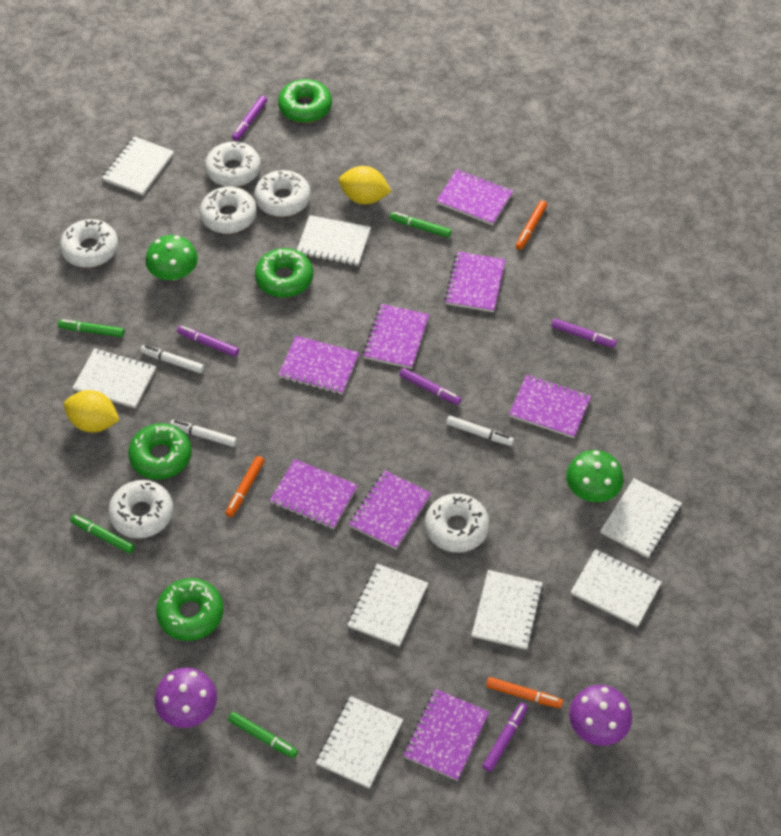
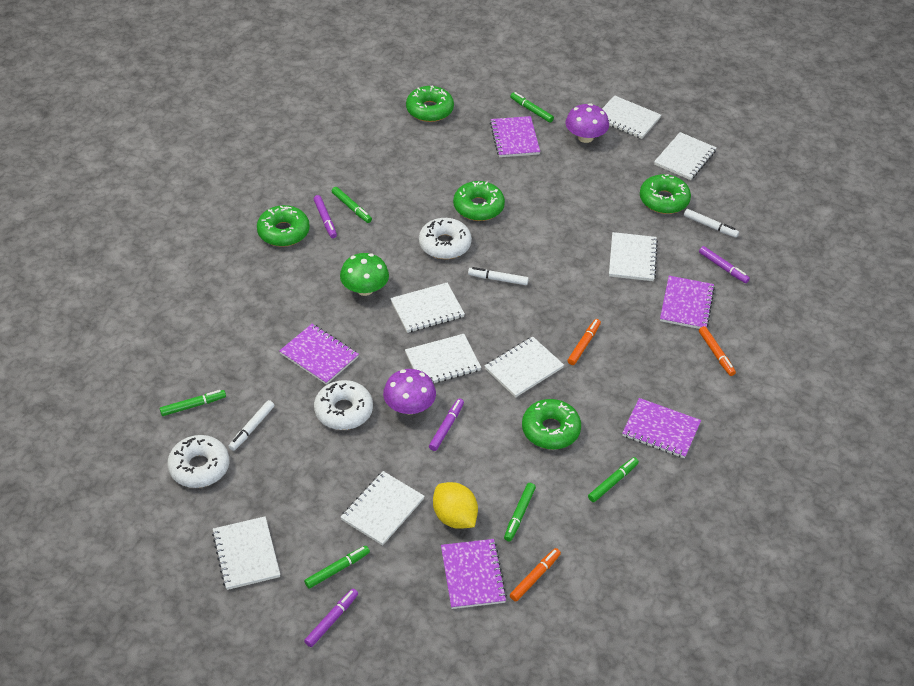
green donut: 4 -> 5
green marker: 4 -> 6
green mushroom: 2 -> 1
purple marker: 5 -> 4
purple notebook: 8 -> 5
white donut: 6 -> 3
yellow lemon: 2 -> 1

